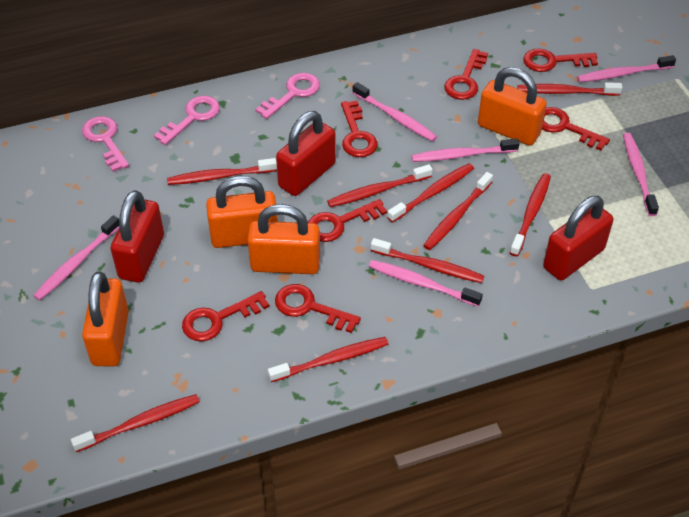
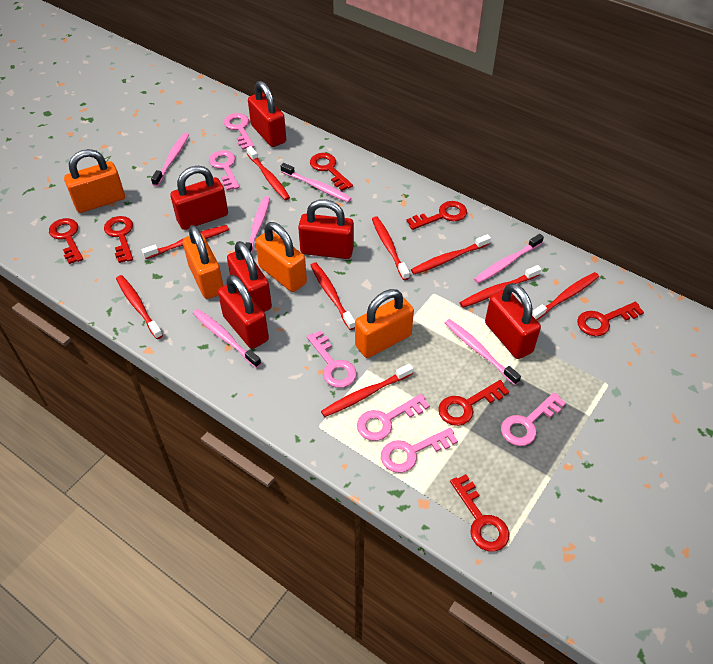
pink key: 3 -> 6
red padlock: 3 -> 6

